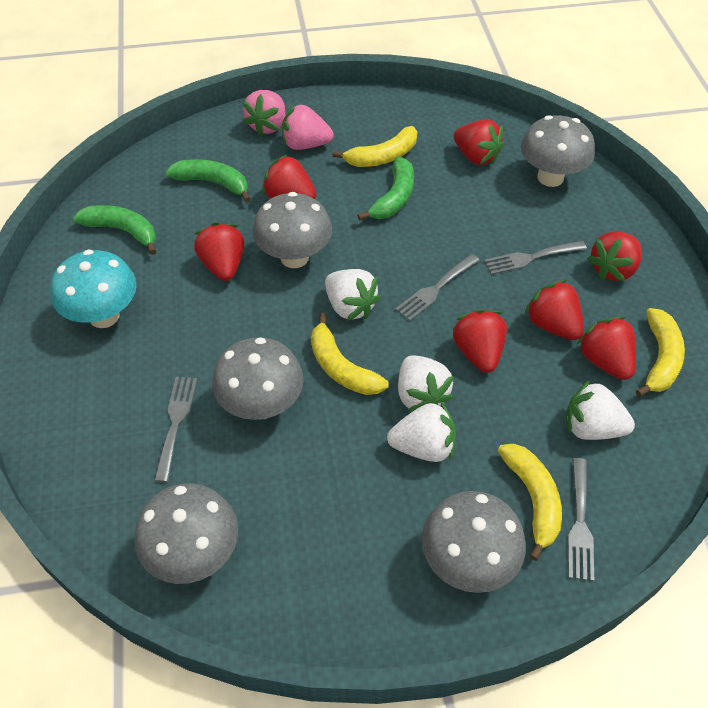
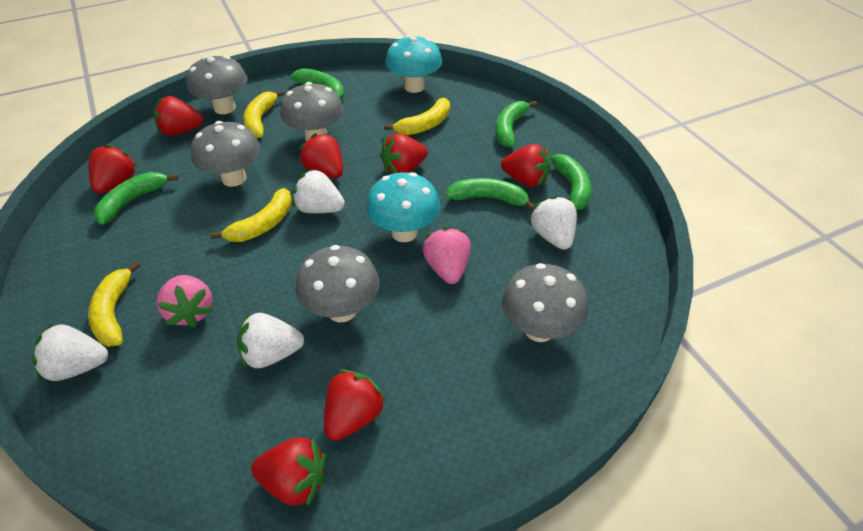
green banana: 3 -> 5
grey fork: 4 -> 0
turquoise mushroom: 1 -> 2

